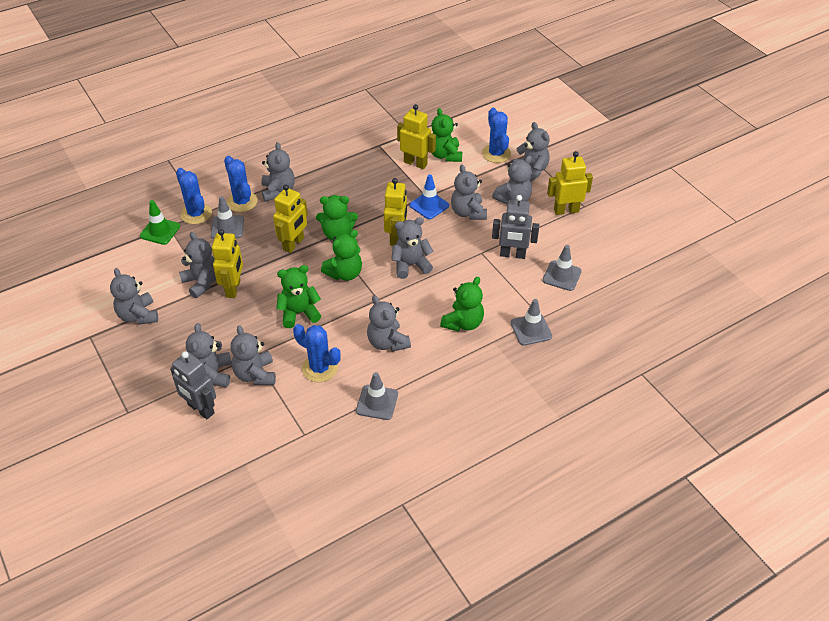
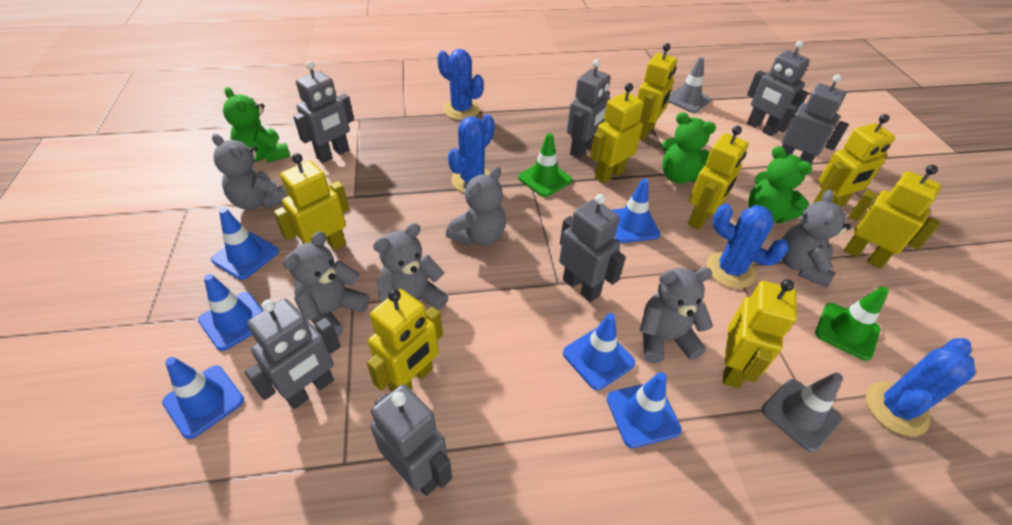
blue traffic cone: 1 -> 6
green teddy bear: 5 -> 3
green traffic cone: 1 -> 2
grey robot: 2 -> 7
grey teddy bear: 10 -> 6
grey traffic cone: 4 -> 2
yellow robot: 5 -> 8

